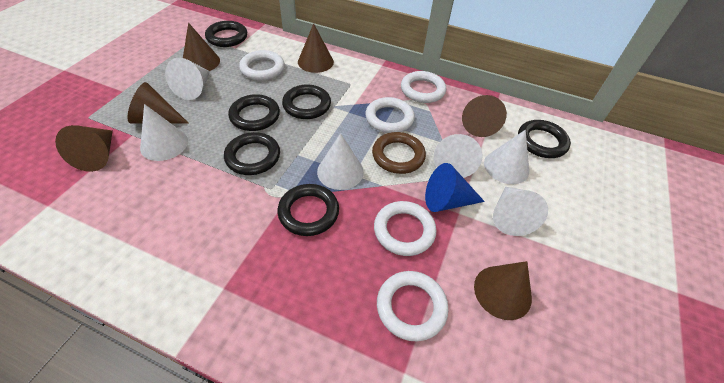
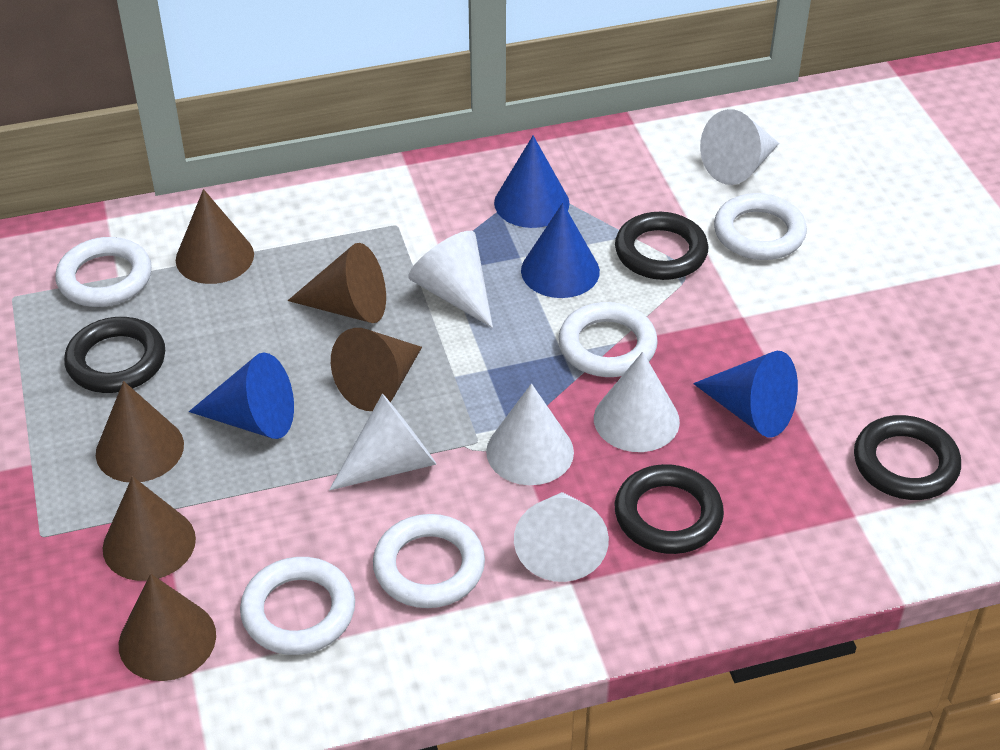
black ring: 6 -> 4
blue cone: 1 -> 4
brown ring: 1 -> 0

